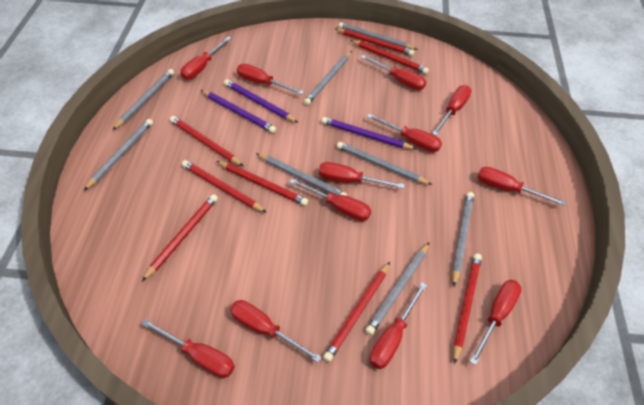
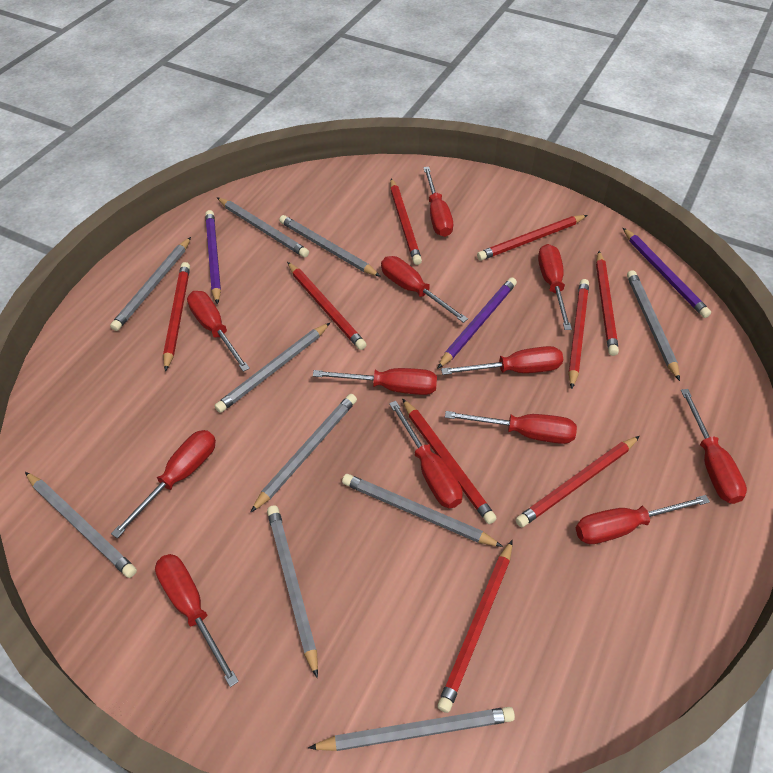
grey pencil: 8 -> 10
red pencil: 8 -> 9

